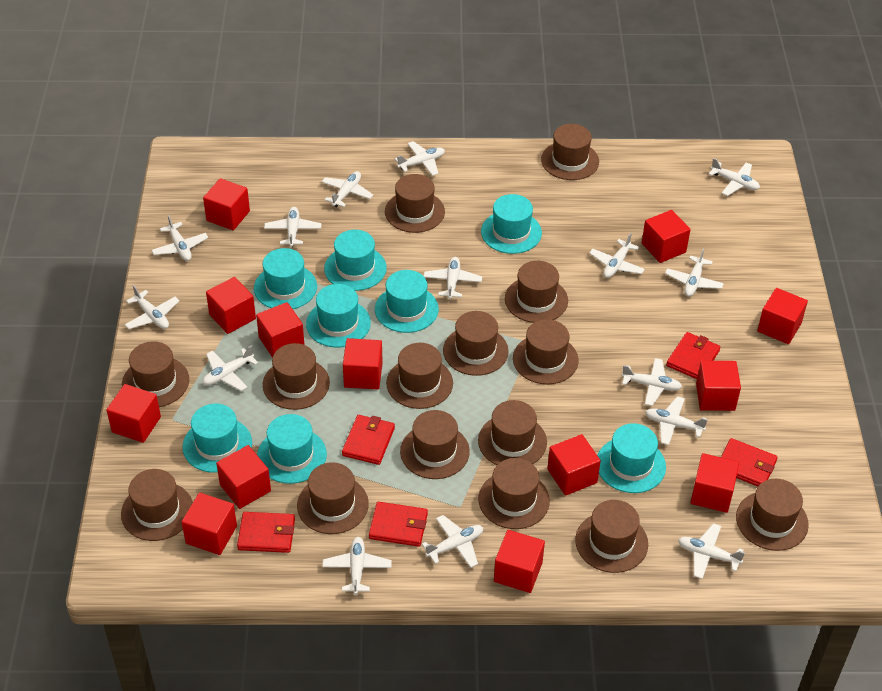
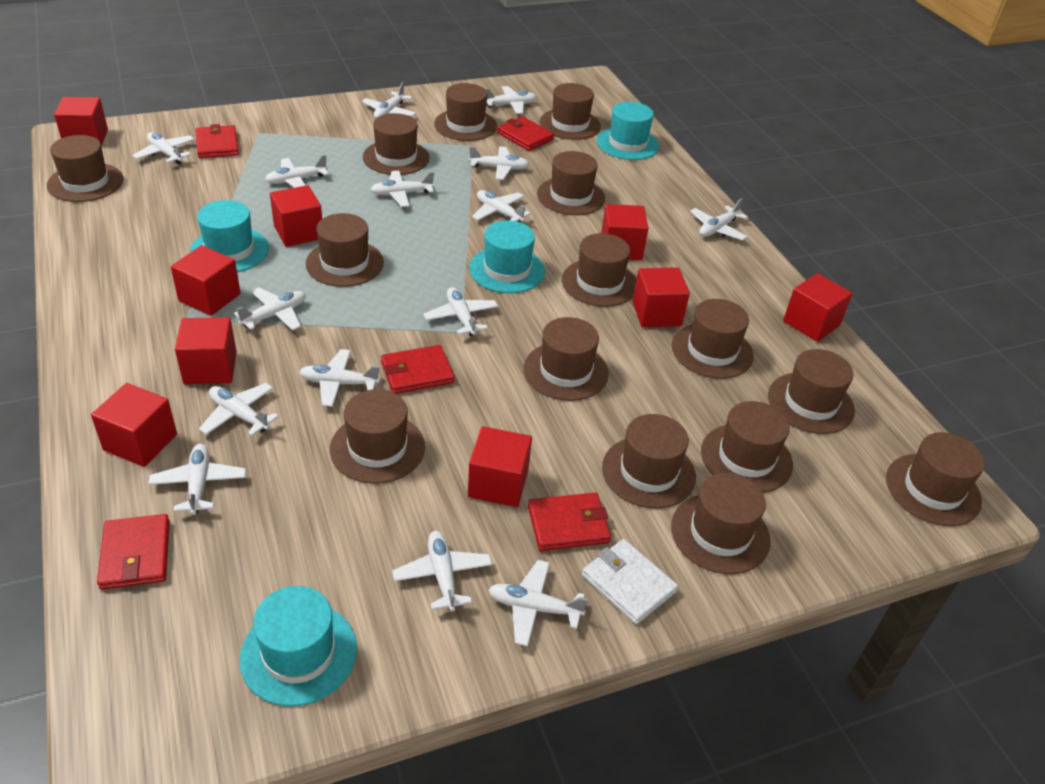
red cube: 13 -> 9
turquoise hat: 8 -> 4
white wallet: 0 -> 1

